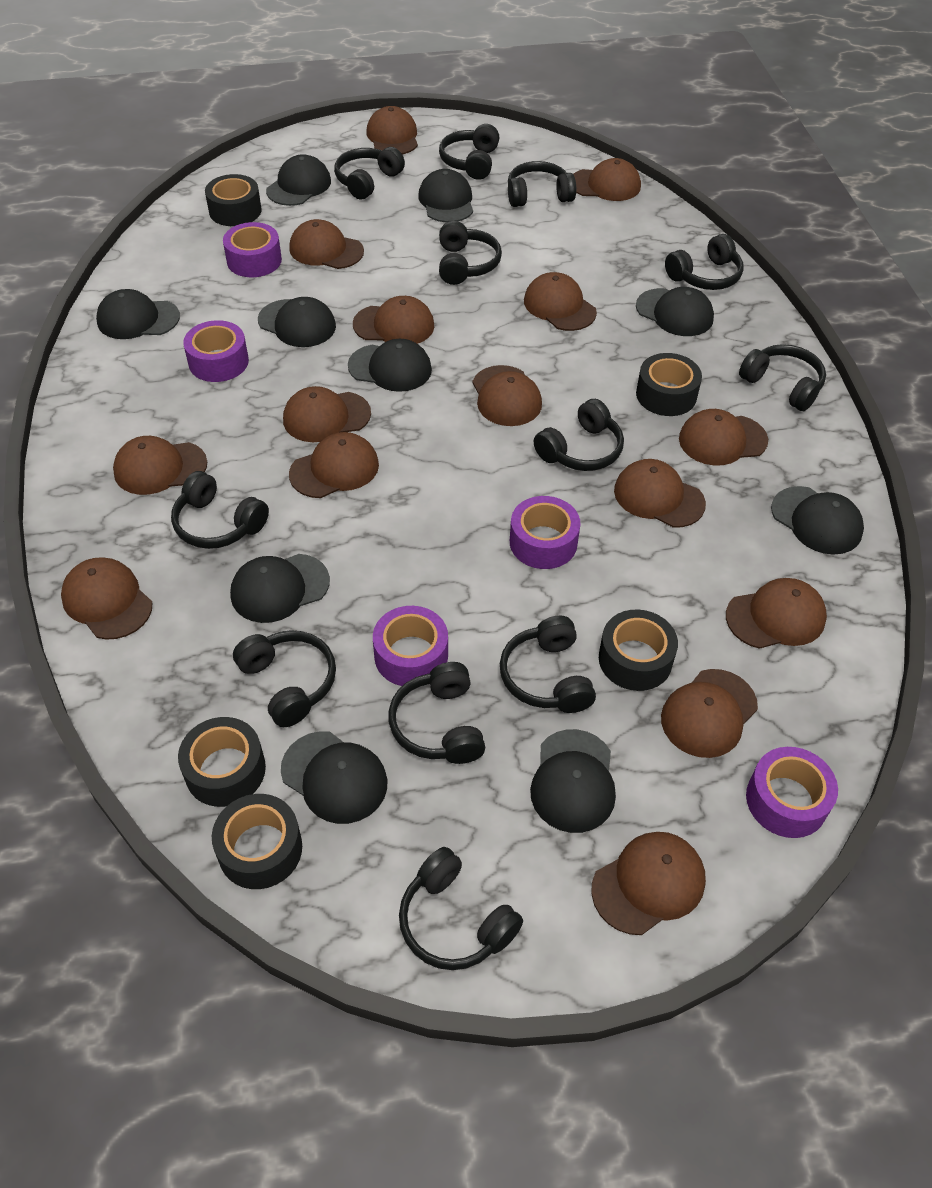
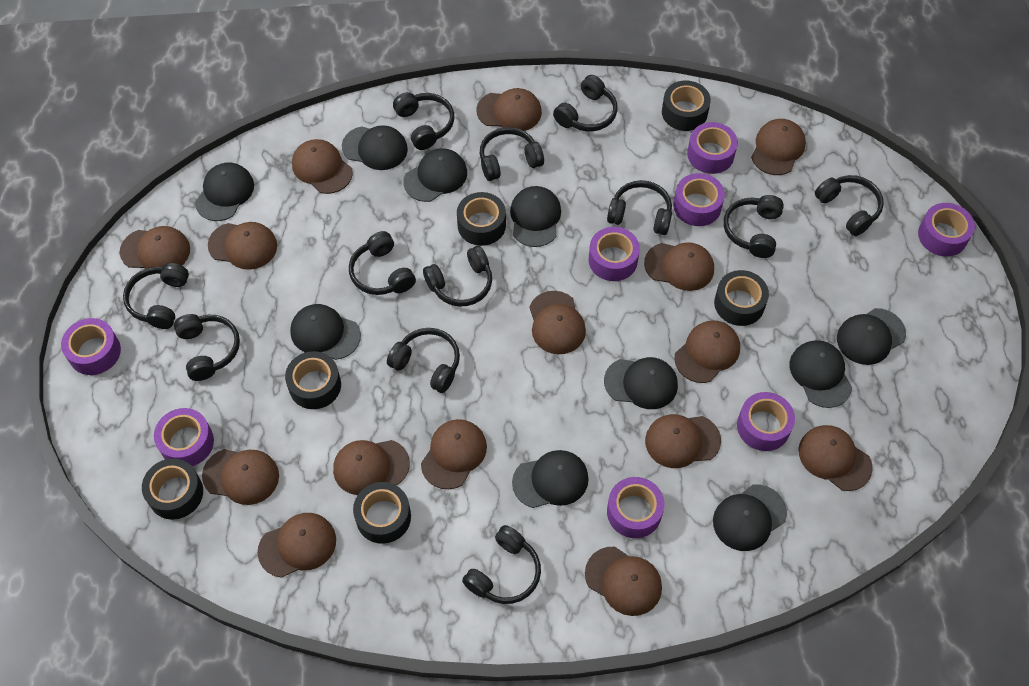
black tape: 5 -> 6
purple tape: 5 -> 8

